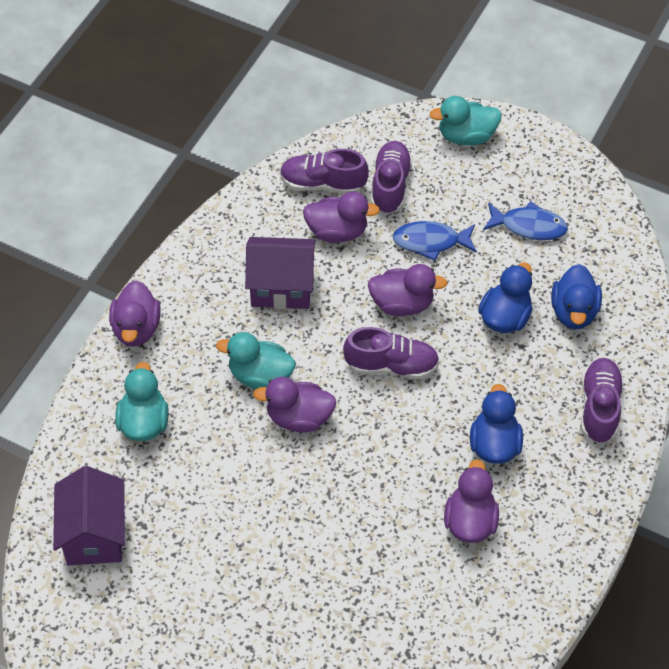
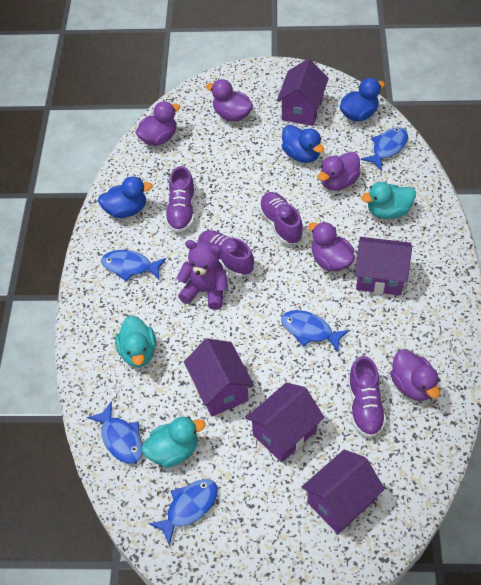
blue fish: 2 -> 5
purple house: 2 -> 5
purple teddy bear: 0 -> 1

